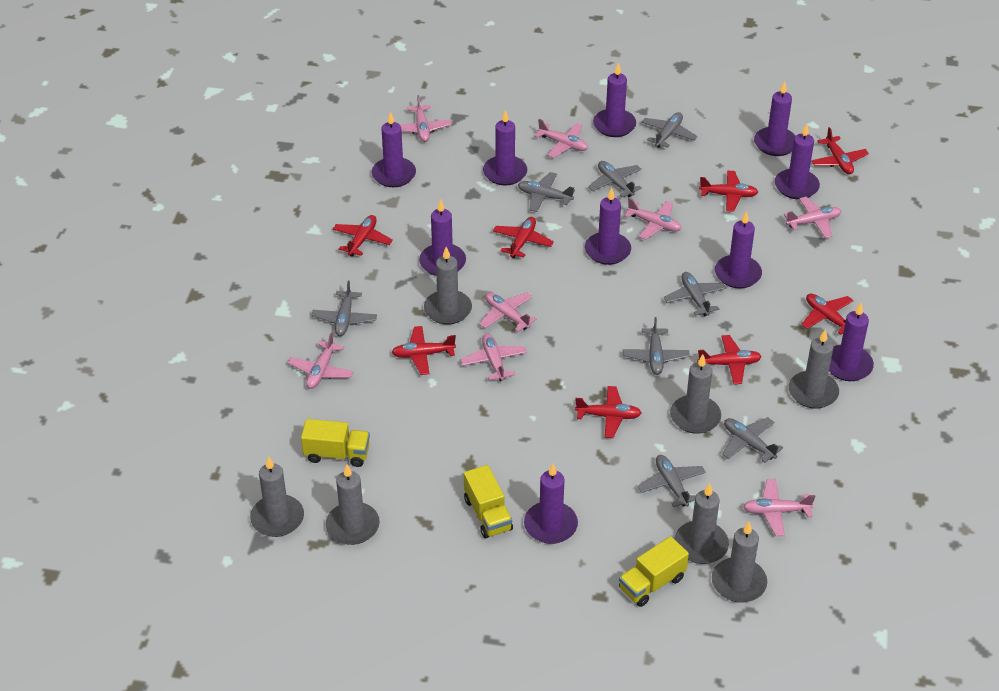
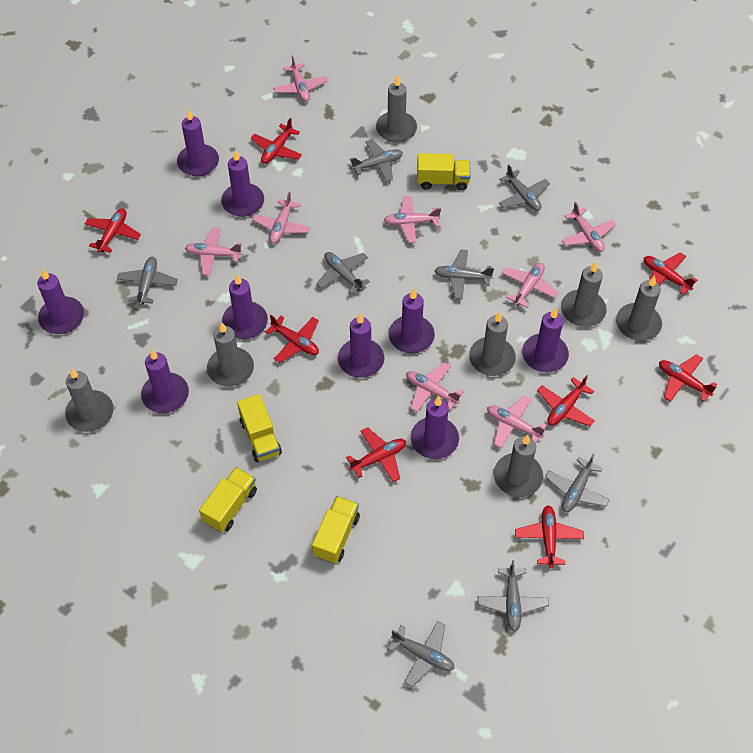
purple candle: 10 -> 9
yellow truck: 3 -> 4

